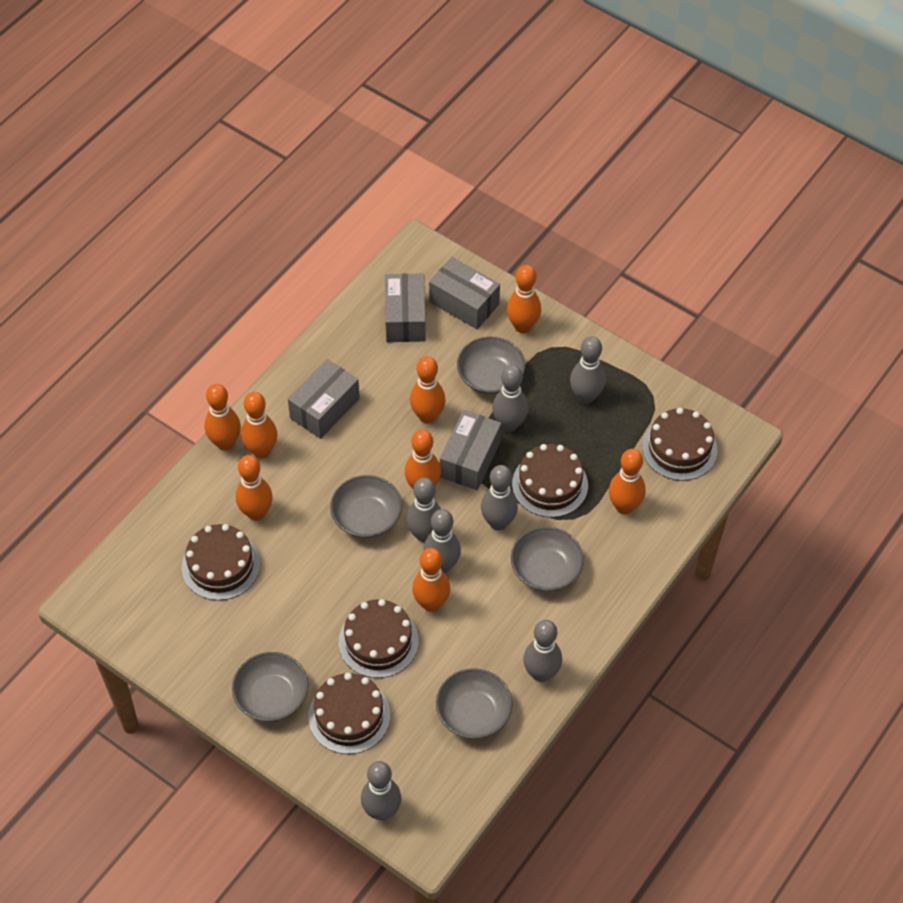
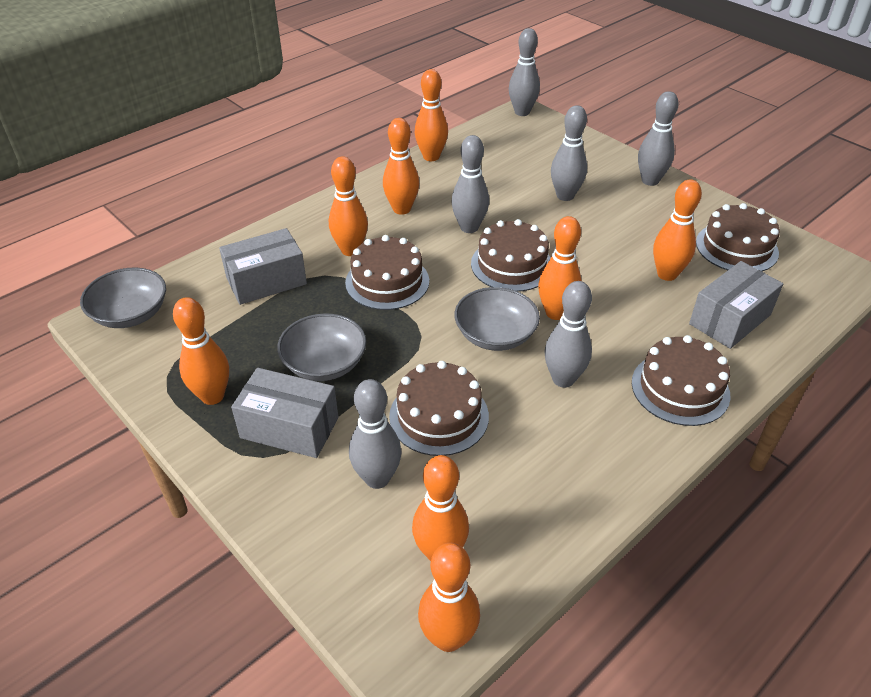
grey bowl: 5 -> 3
grey bowling pin: 7 -> 6
grey box: 4 -> 3

